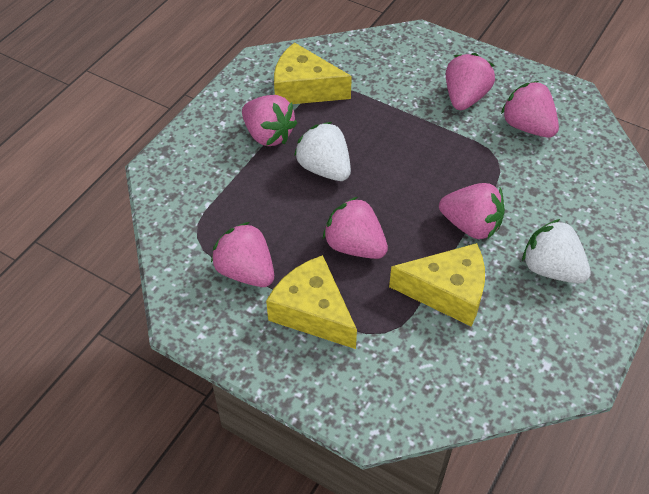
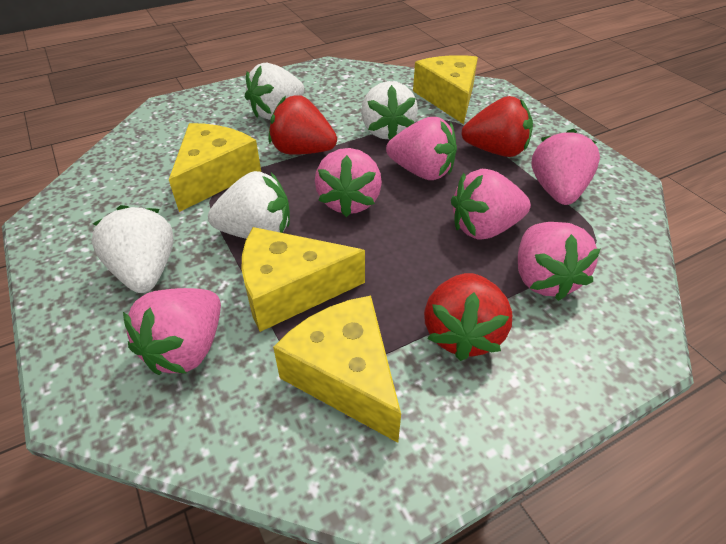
red strawberry: 0 -> 3
white strawberry: 2 -> 4
yellow cheese: 3 -> 4

